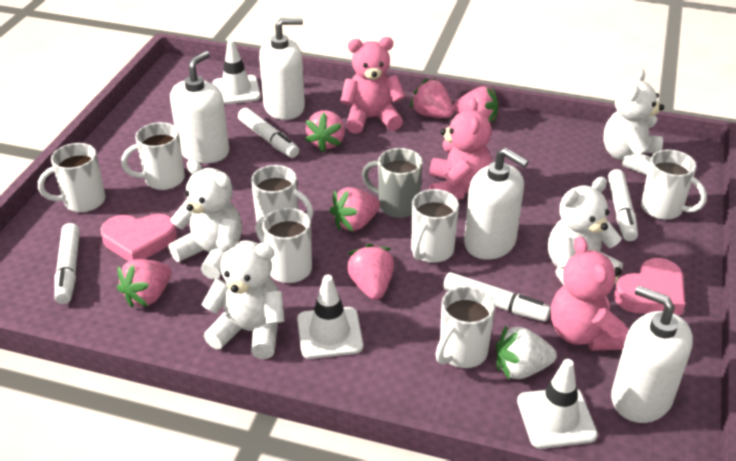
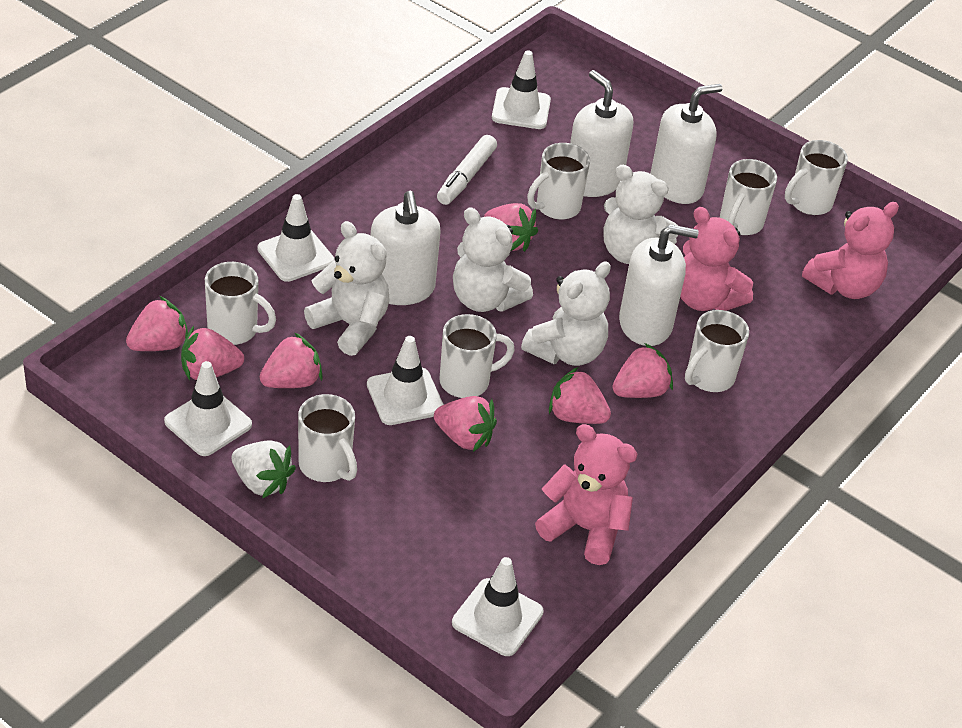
grey mug: 1 -> 0
pink heart: 2 -> 0
pink strawberry: 6 -> 7
white marker: 4 -> 1
white traffic cone: 3 -> 5

